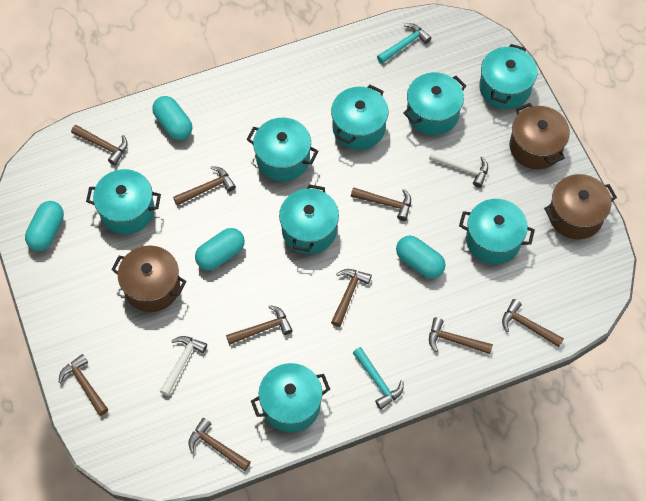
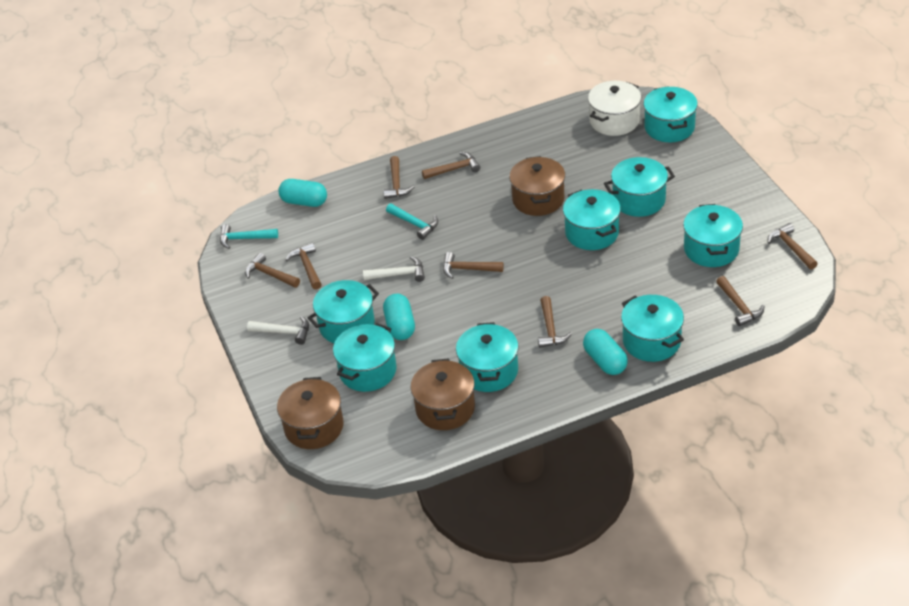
brown hammer: 9 -> 8
turquoise capsule: 4 -> 3
white pot: 0 -> 1

